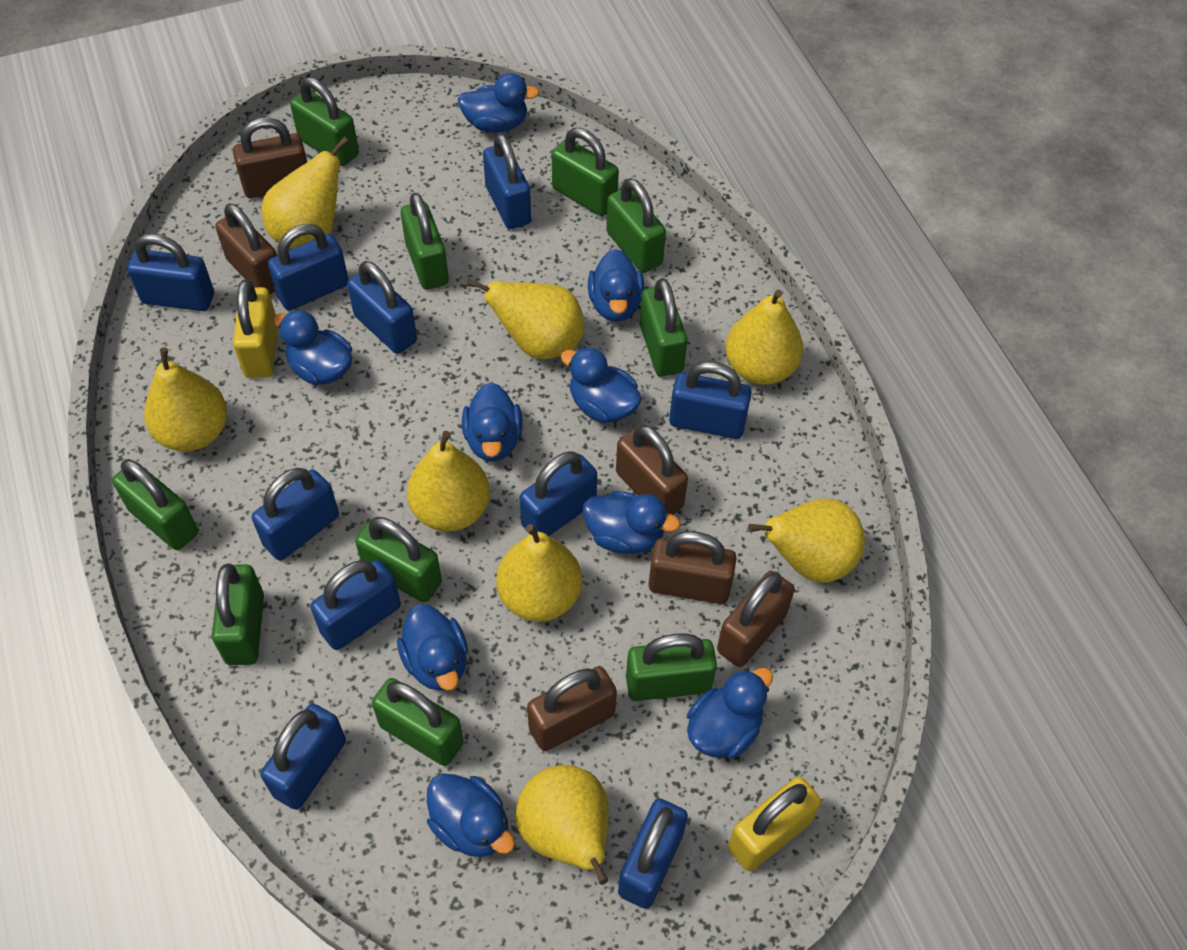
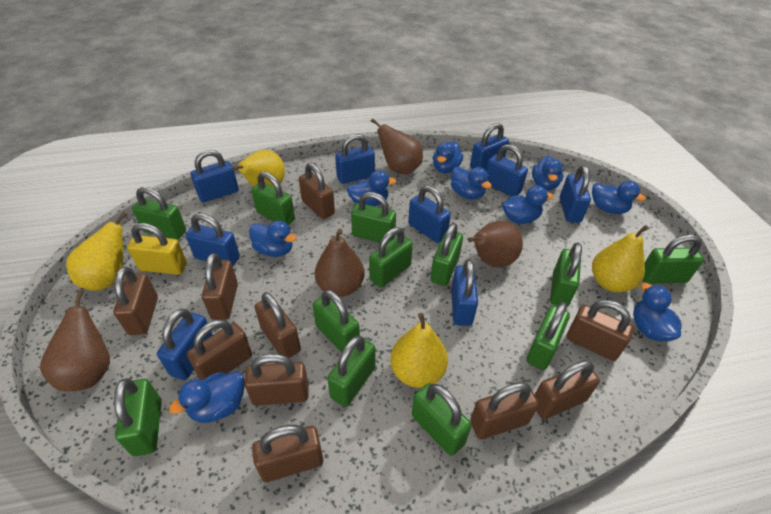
blue padlock: 10 -> 9
brown padlock: 6 -> 10
brown pear: 0 -> 4
green padlock: 10 -> 12
yellow padlock: 2 -> 1
yellow pear: 8 -> 4

